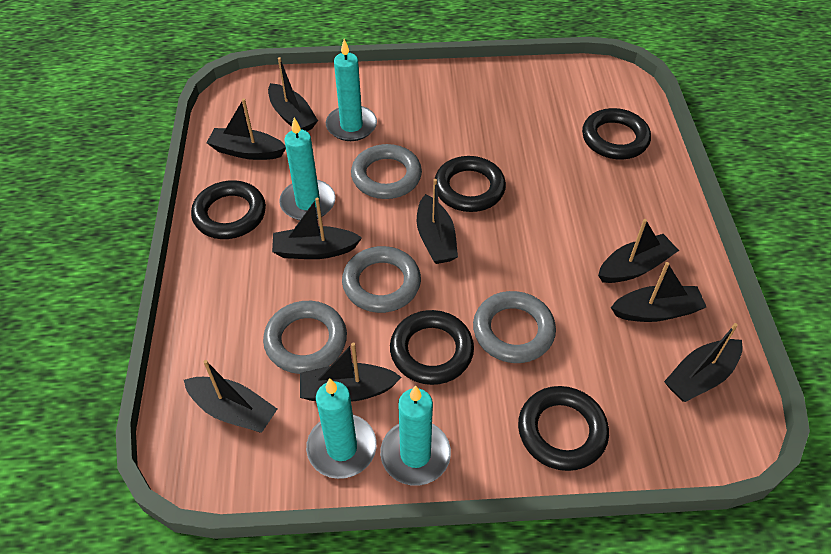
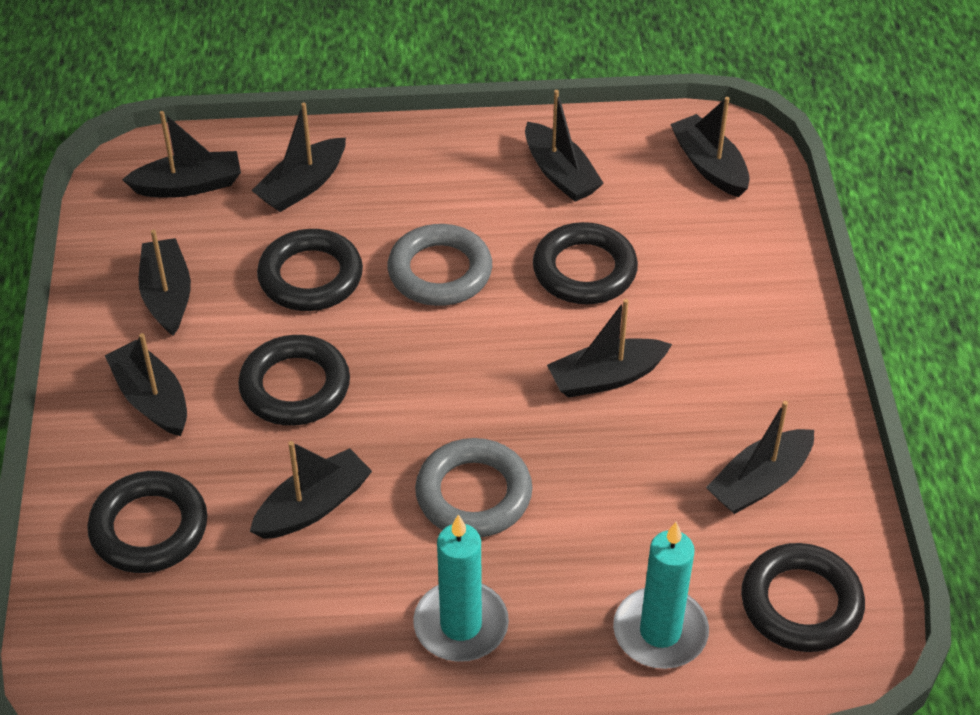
grey ring: 4 -> 2
turquoise candle: 4 -> 2

